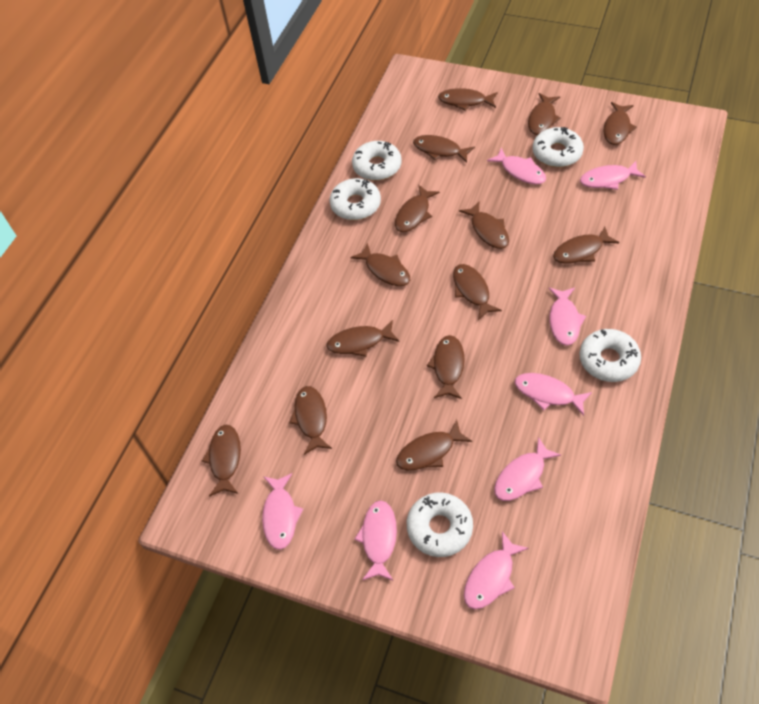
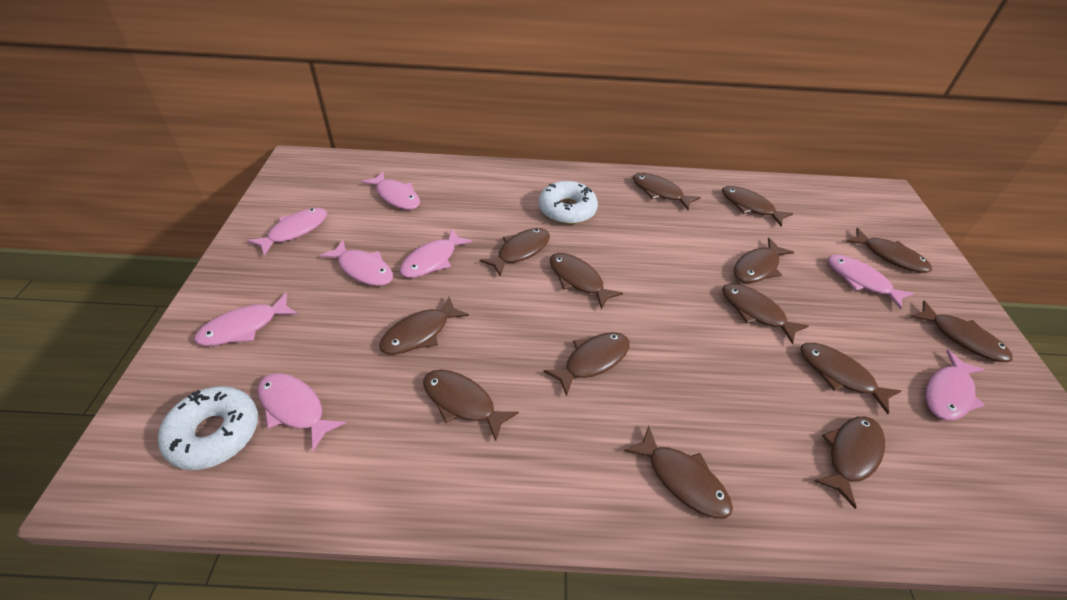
white donut: 5 -> 2

